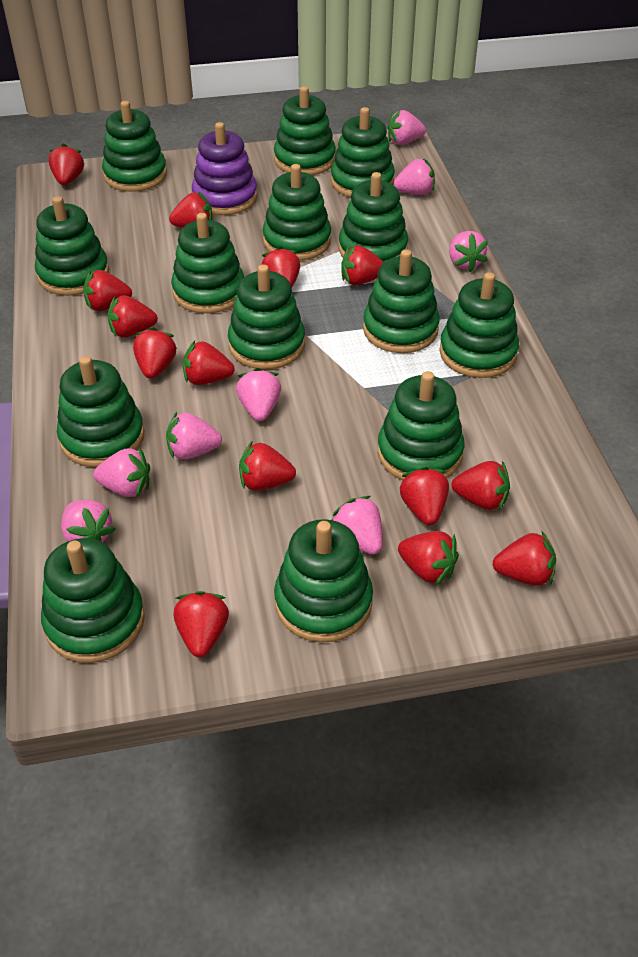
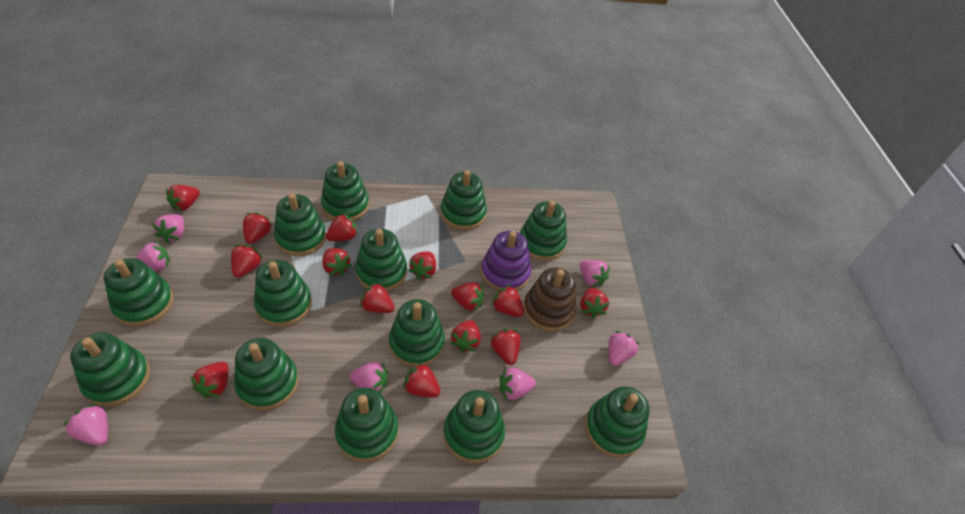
brown stacking toy: 0 -> 1
green stacking toy: 14 -> 13
pink strawberry: 8 -> 7

